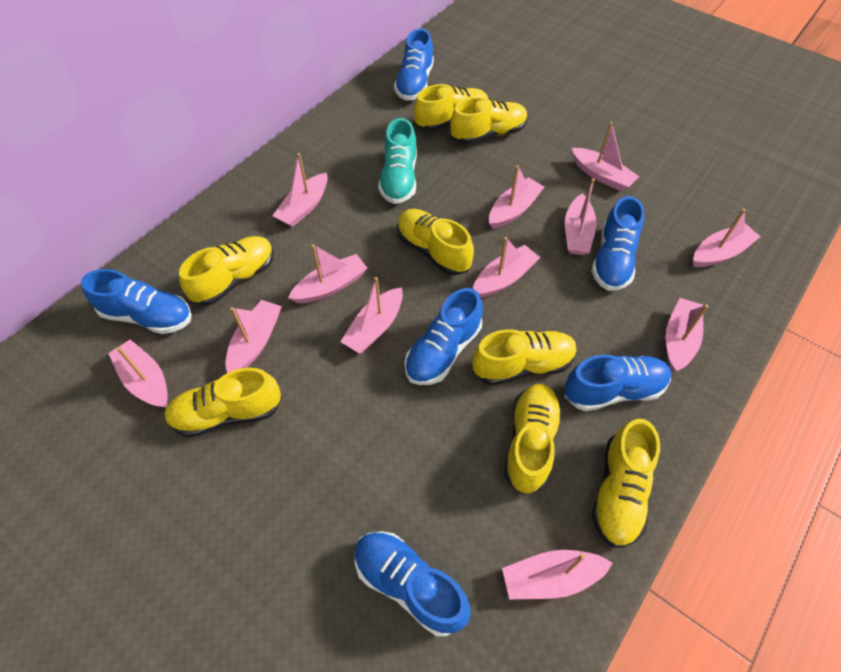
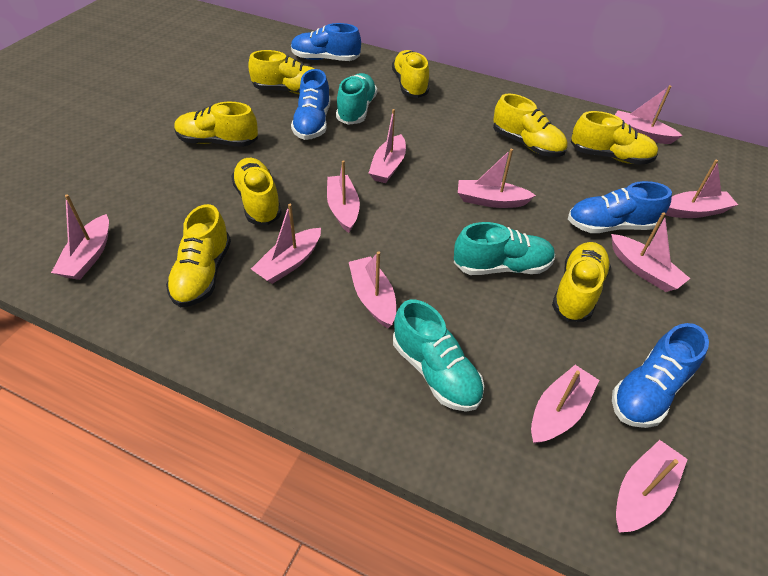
blue shoe: 6 -> 4
pink boat: 12 -> 11
turquoise shoe: 1 -> 3

